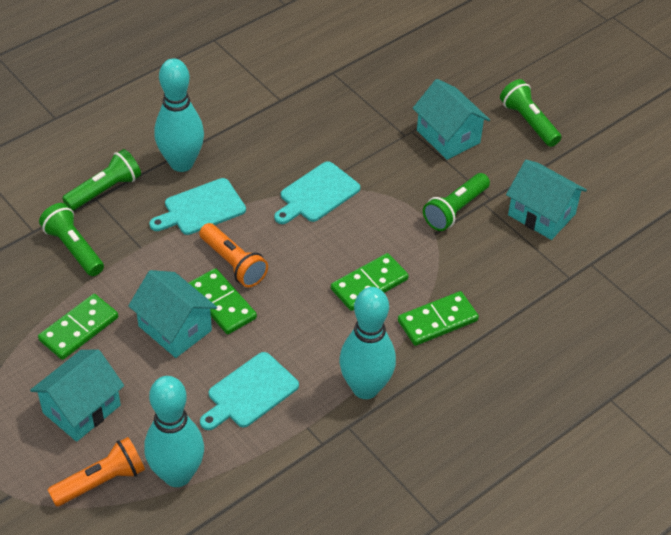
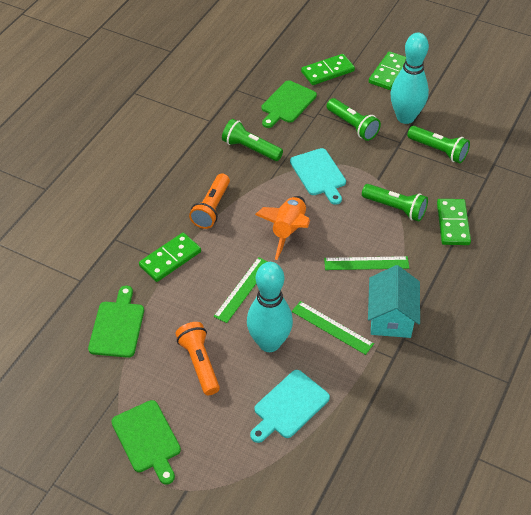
green cutting board: 0 -> 3
green ruler: 0 -> 3
orange rocket: 0 -> 1
turquoise bowling pin: 3 -> 2
turquoise cutting board: 3 -> 2
turquoise house: 4 -> 1

